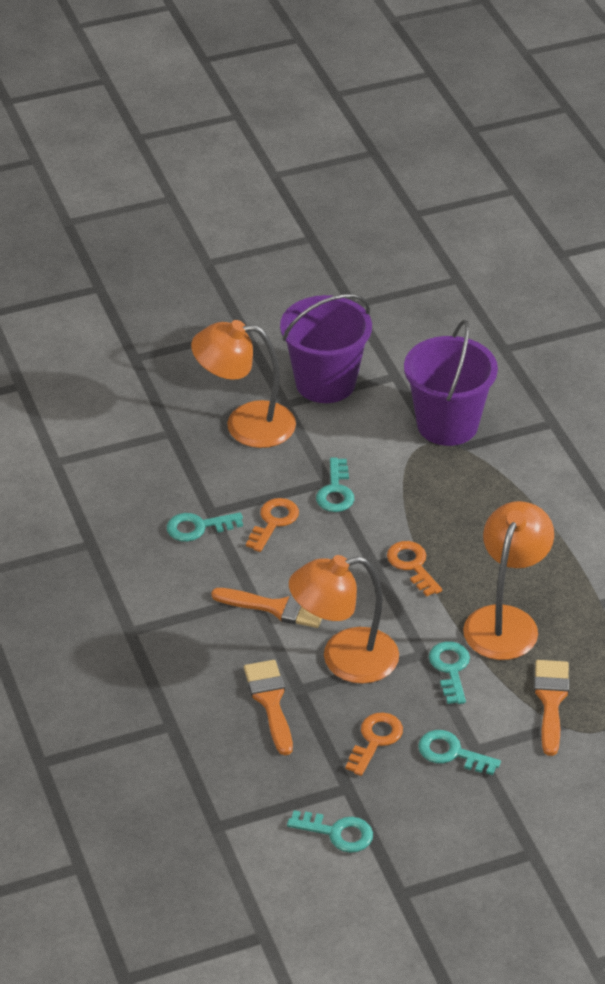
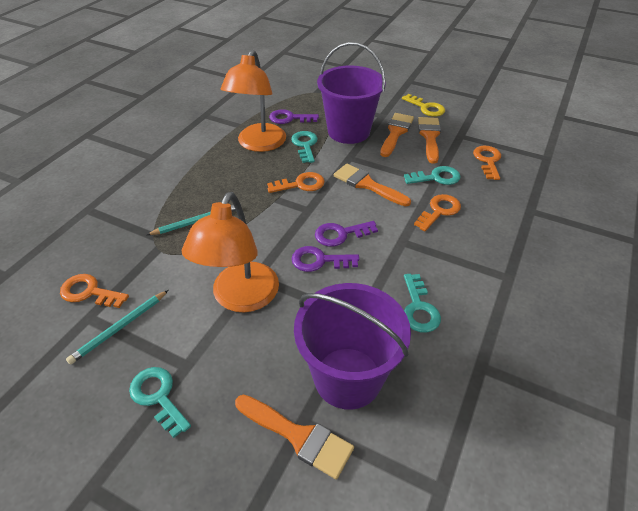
orange brush: 3 -> 4
orange key: 3 -> 4
orange lamp: 3 -> 2
purple key: 0 -> 3
turquoise key: 5 -> 4
turquoise pencil: 0 -> 2
yellow key: 0 -> 1

